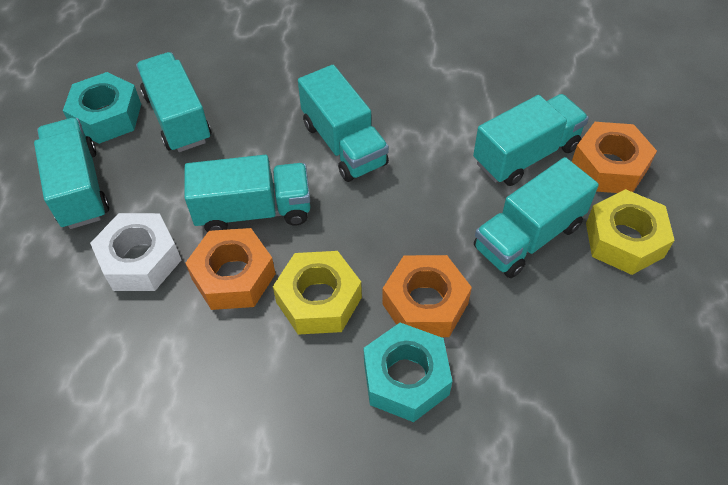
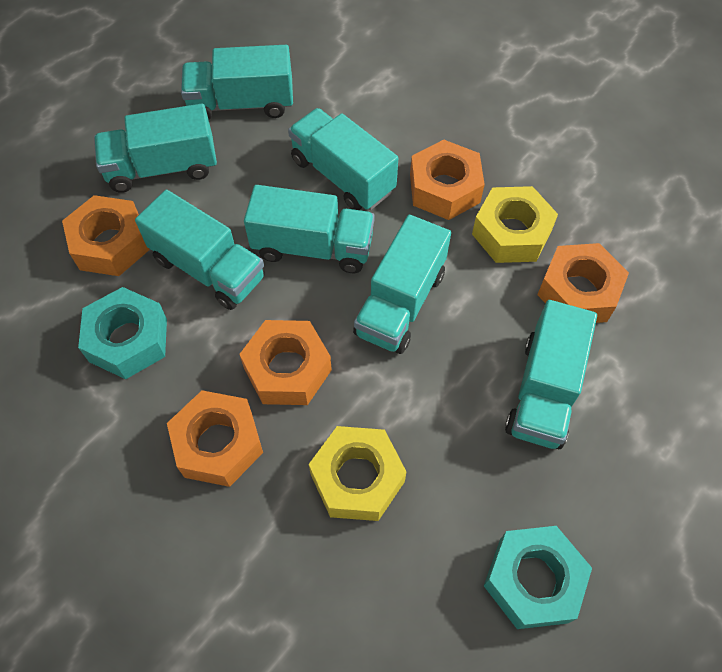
orange nut: 3 -> 5
turquoise truck: 6 -> 7
white nut: 1 -> 0

